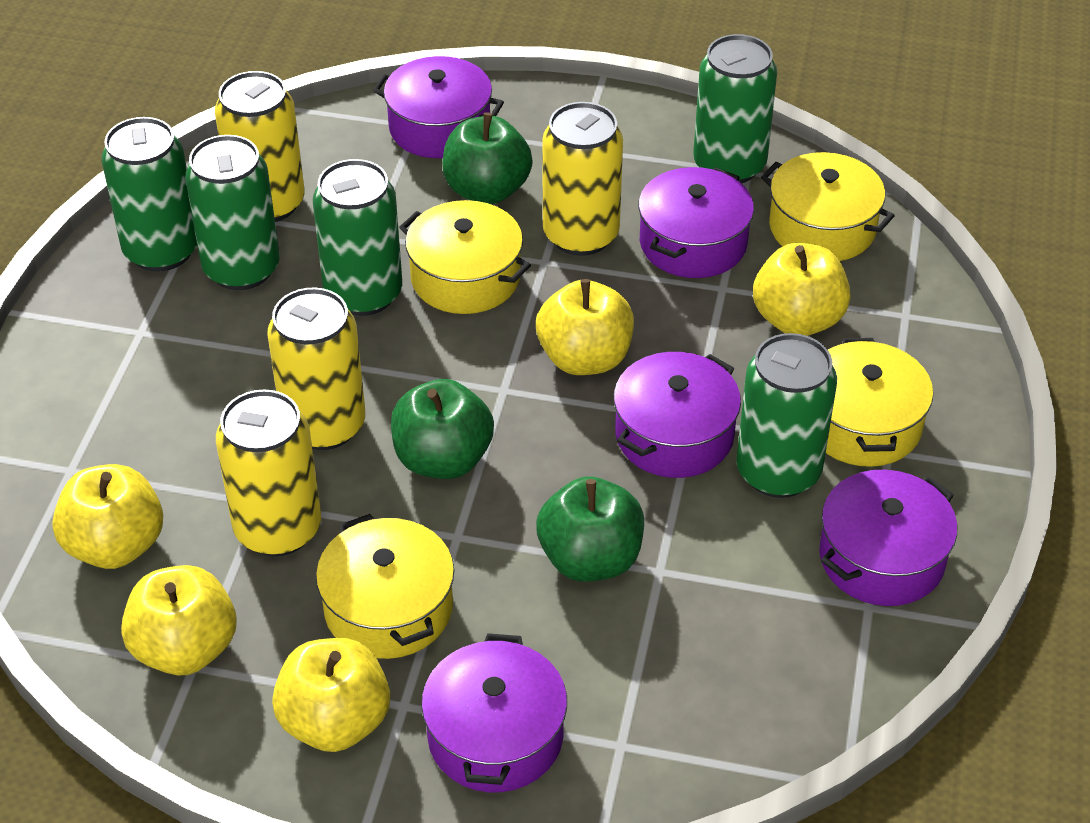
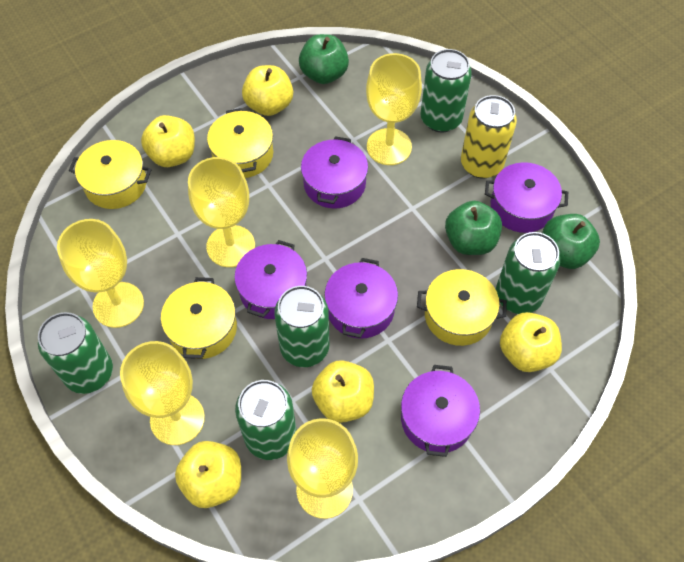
yellow can: 4 -> 1
yellow goblet: 0 -> 5

